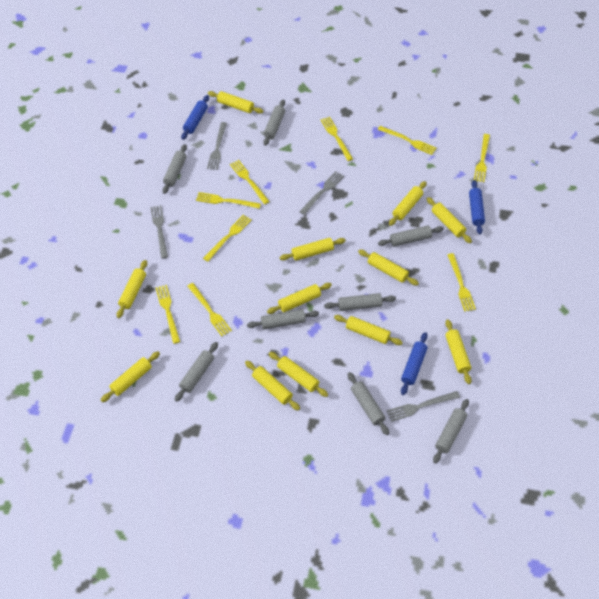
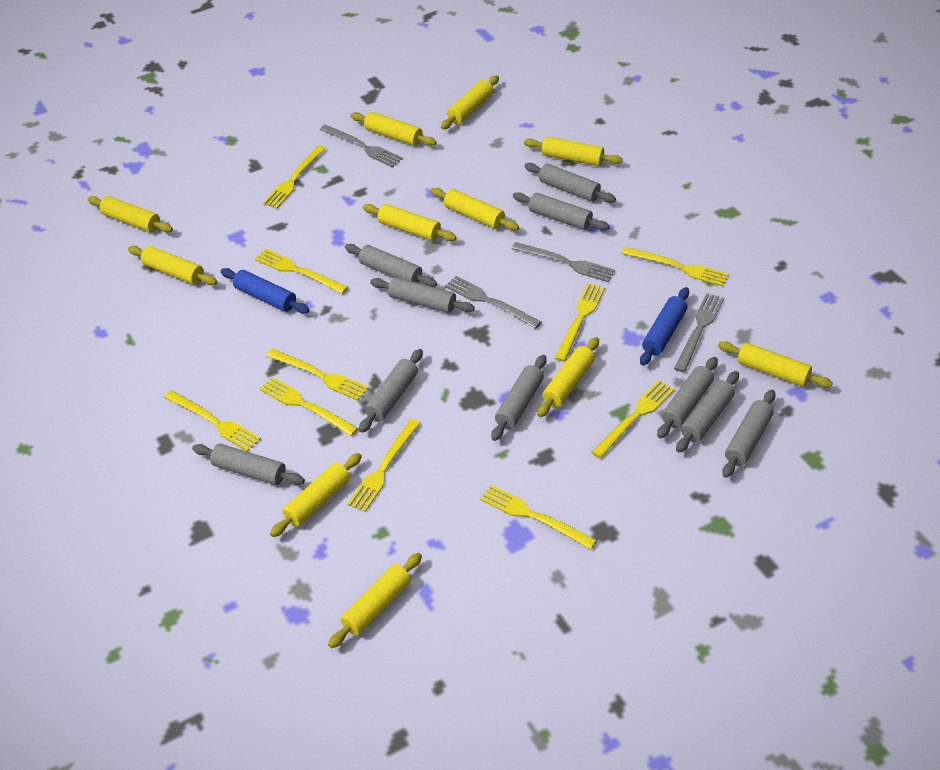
blue rolling pin: 3 -> 2
grey rolling pin: 8 -> 10
yellow fork: 9 -> 10
yellow rolling pin: 12 -> 11

